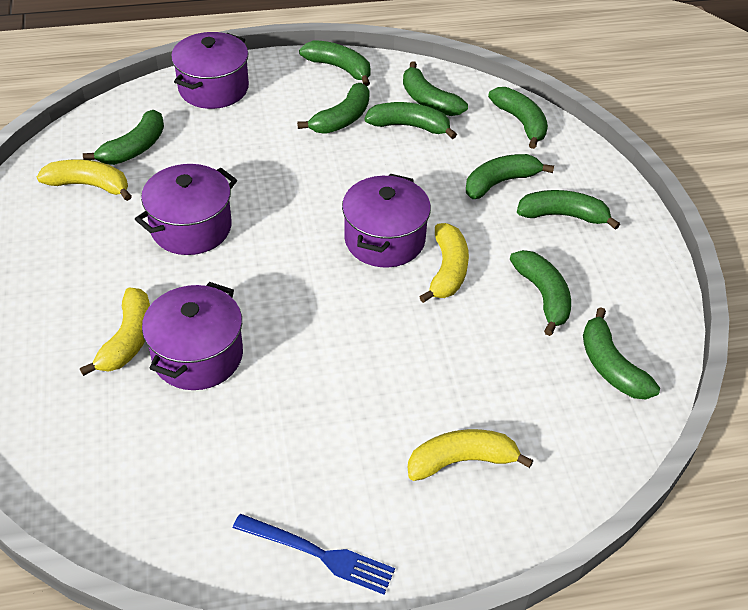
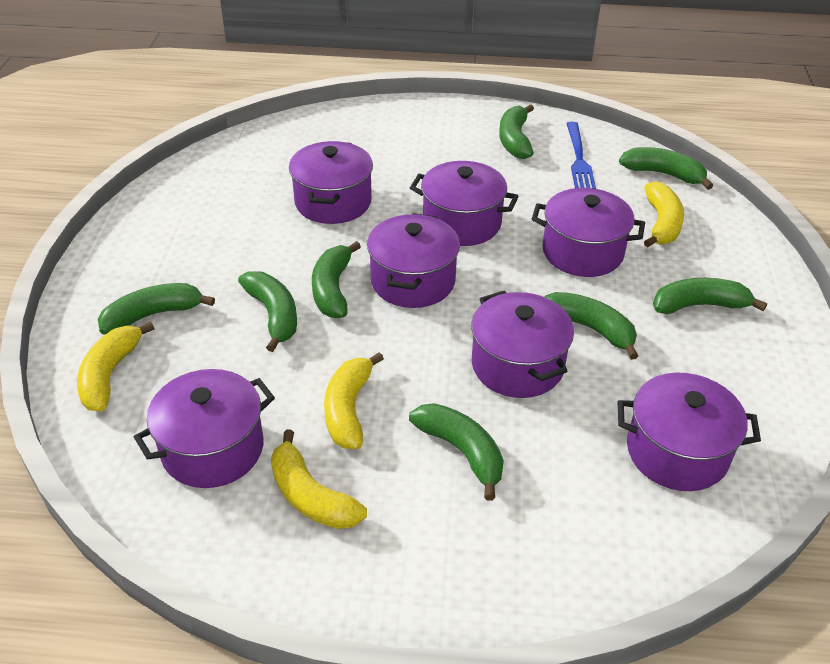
green banana: 10 -> 8
purple pot: 4 -> 7

